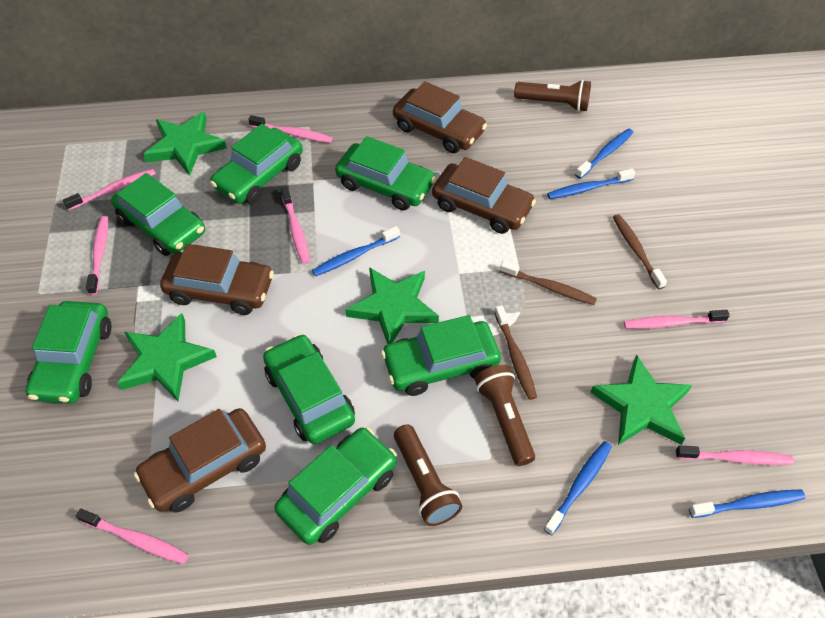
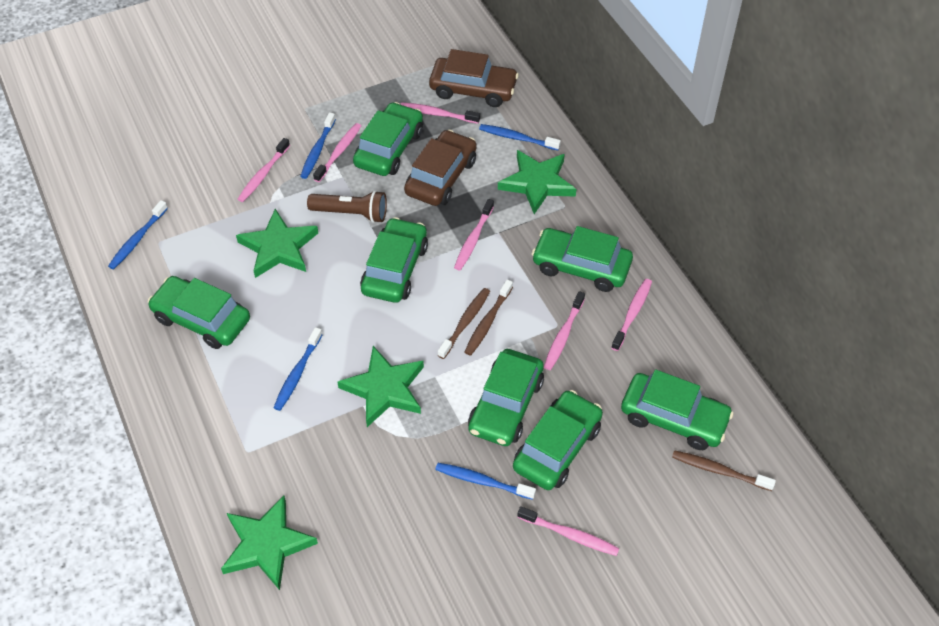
brown car: 4 -> 2
brown flashlight: 3 -> 1

